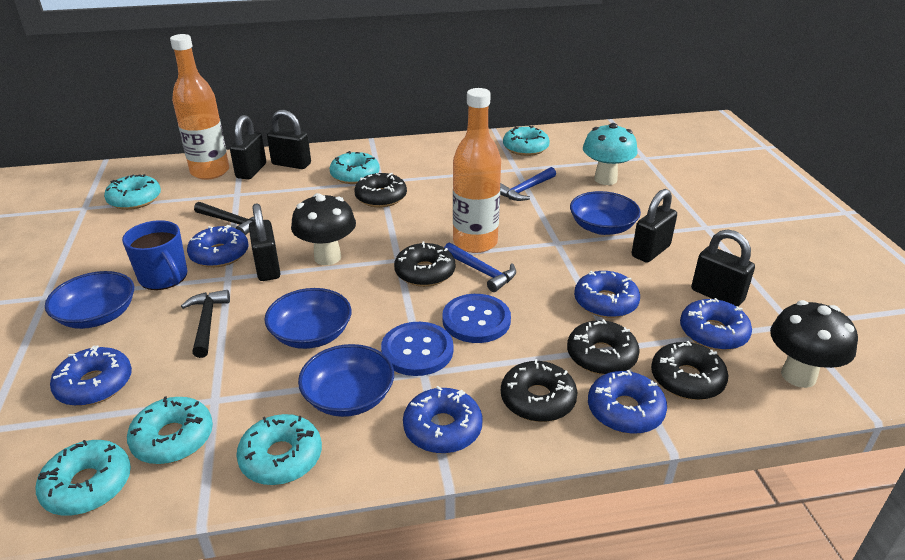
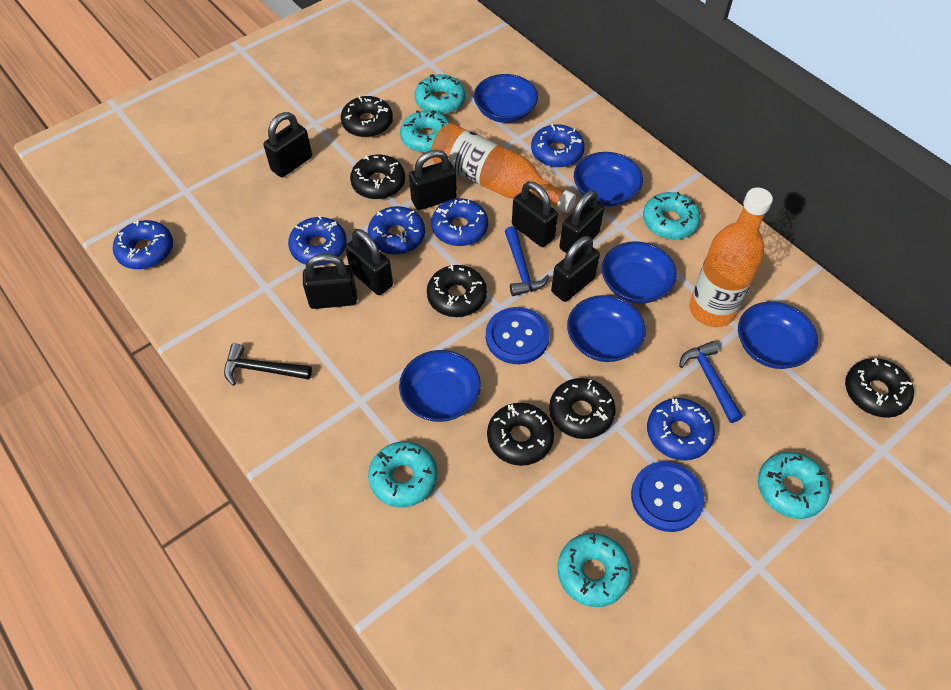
black donut: 5 -> 6
black hammer: 2 -> 1
black mushroom: 2 -> 0
black padlock: 5 -> 7
blue bowl: 4 -> 6
blue mug: 1 -> 0
turquoise mushroom: 1 -> 0

